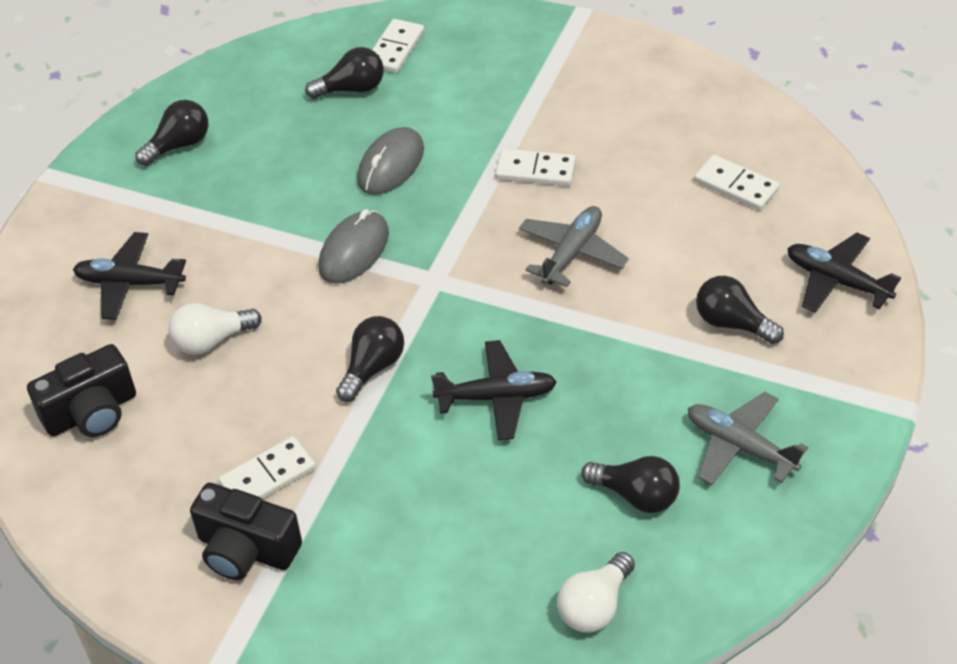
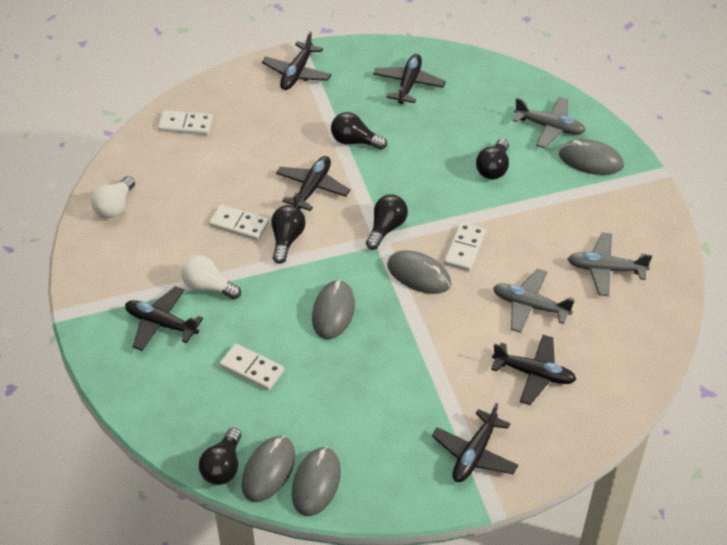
black camera: 2 -> 0
black plane: 3 -> 6
grey mouse: 2 -> 5
grey plane: 2 -> 3

